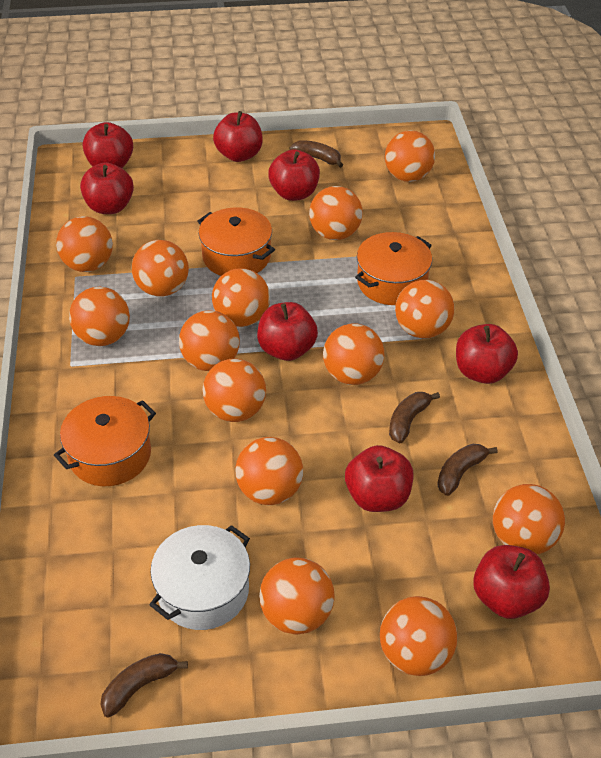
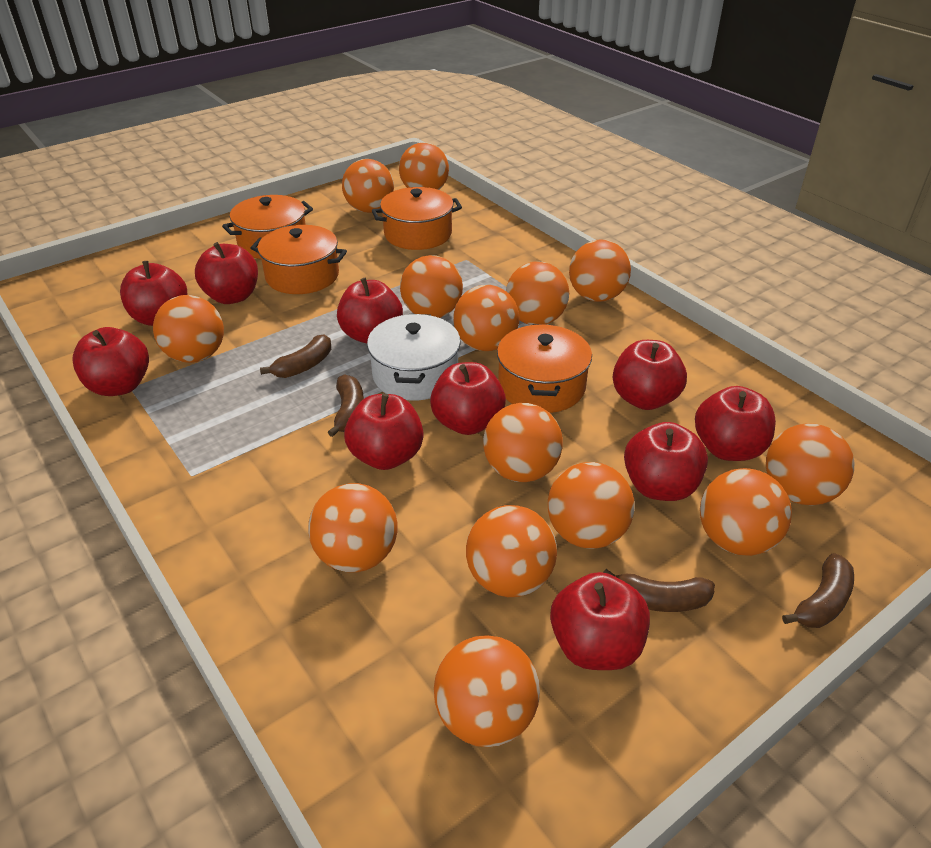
orange pot: 3 -> 4
red apple: 8 -> 10

